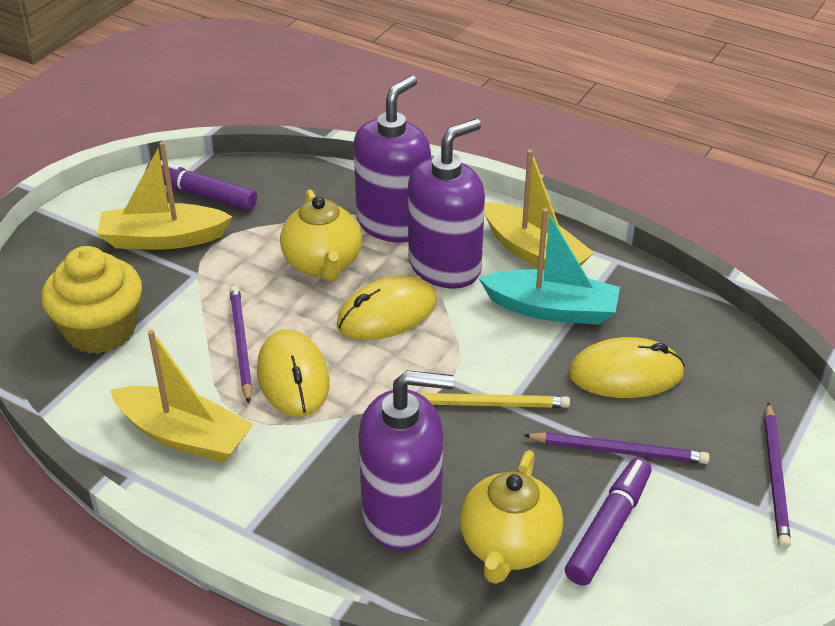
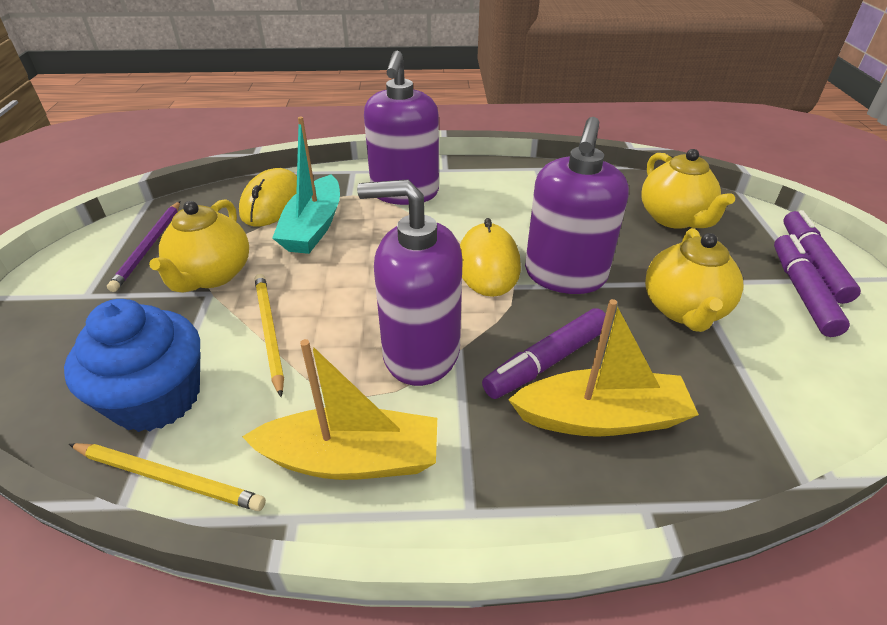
blue cupcake: 0 -> 1
purple marker: 2 -> 3
purple pencil: 3 -> 1
yellow boat: 3 -> 2
yellow cupcake: 1 -> 0
yellow mouse: 3 -> 2
yellow pencil: 1 -> 2
yellow teapot: 2 -> 3

